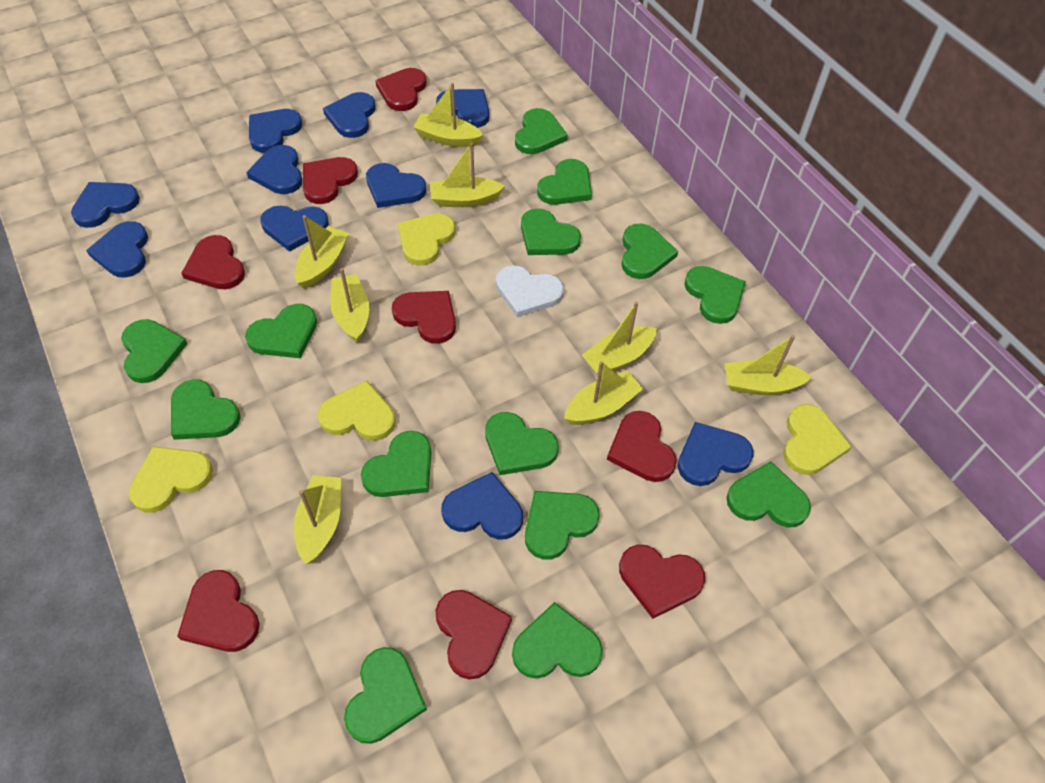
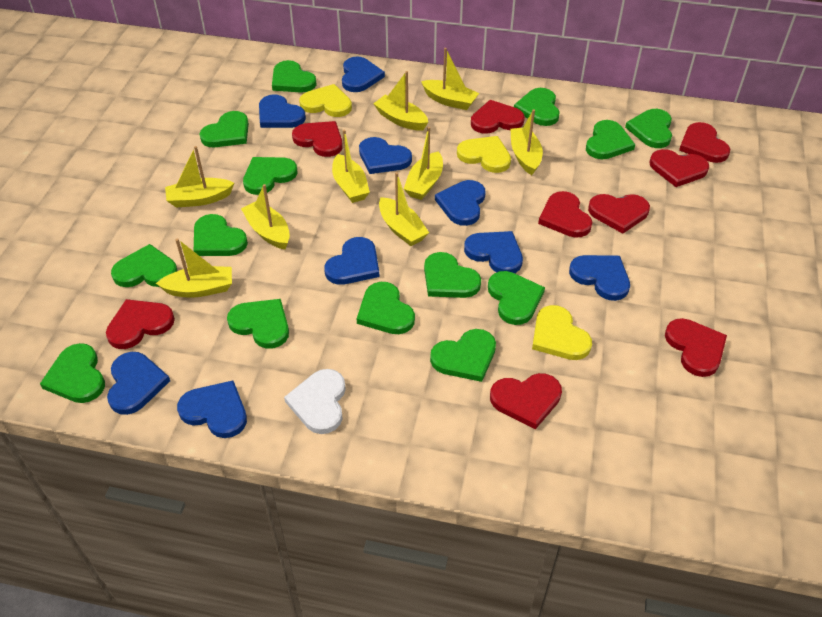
blue heart: 10 -> 9
red heart: 8 -> 9
yellow boat: 8 -> 9
yellow heart: 4 -> 3

